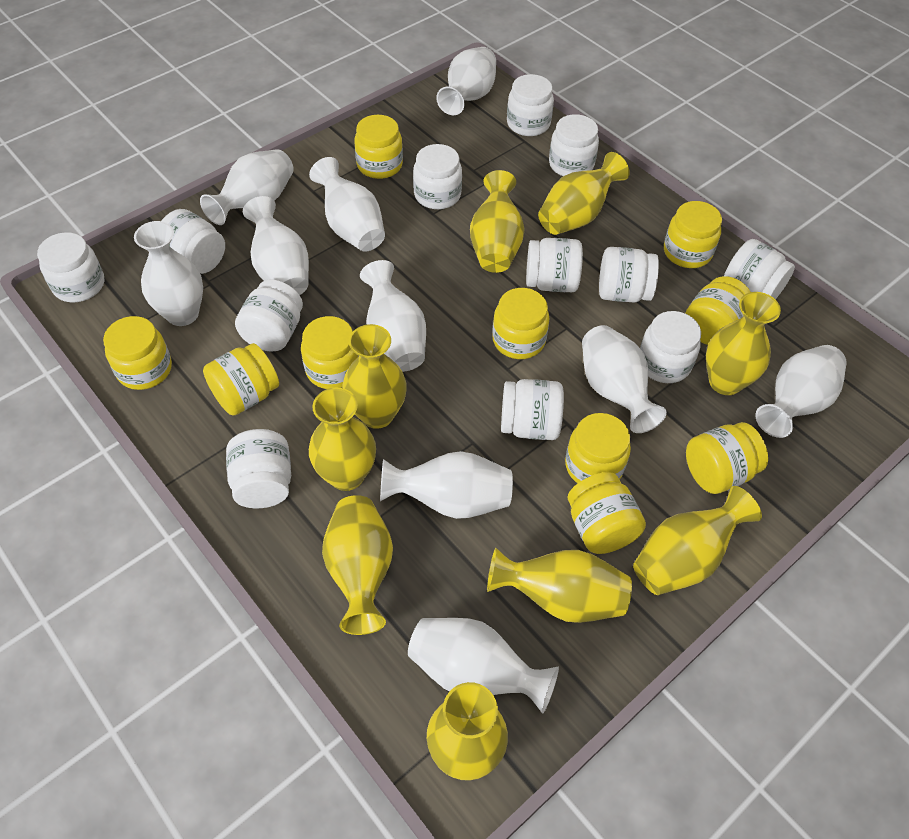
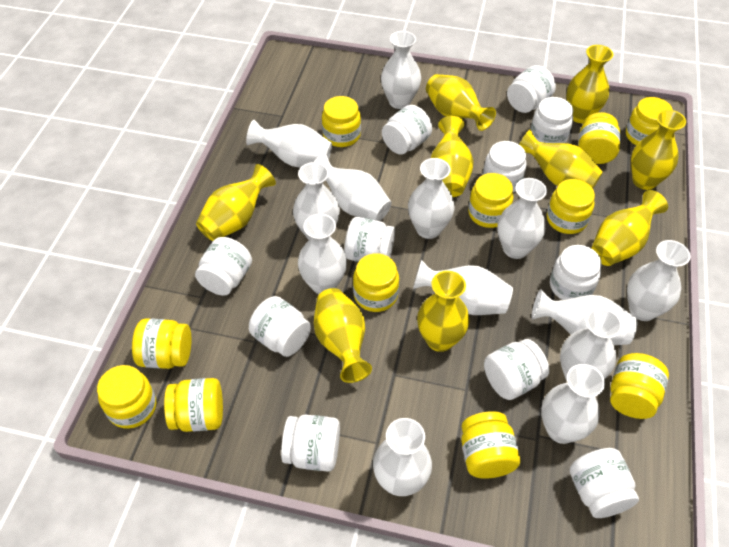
white jar: 12 -> 11
white vase: 10 -> 13
yellow jar: 10 -> 11

